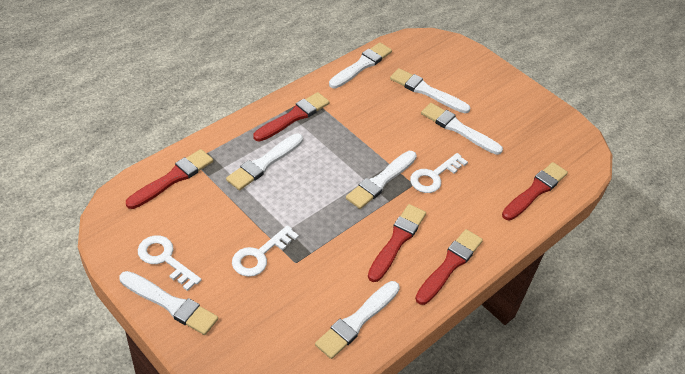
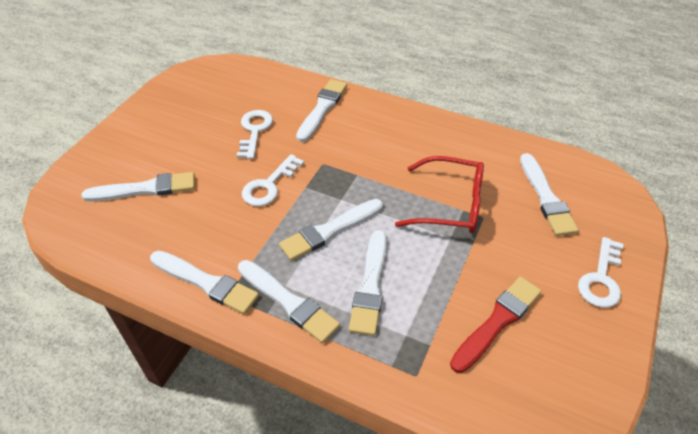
red brush: 5 -> 1
red glasses: 0 -> 1

